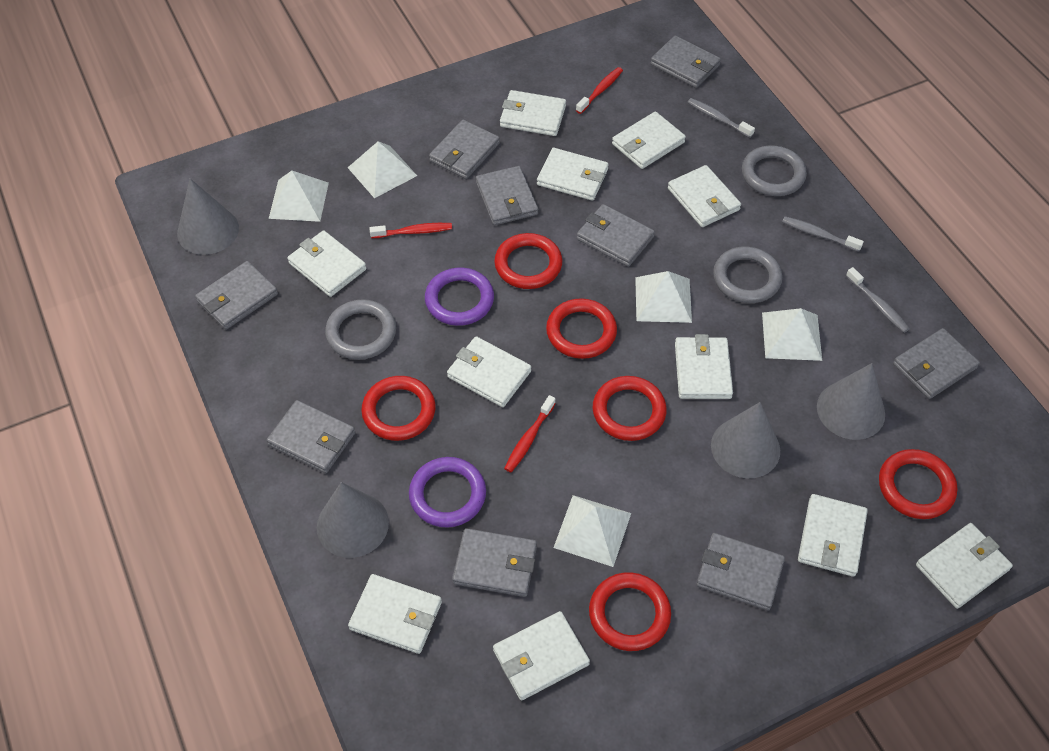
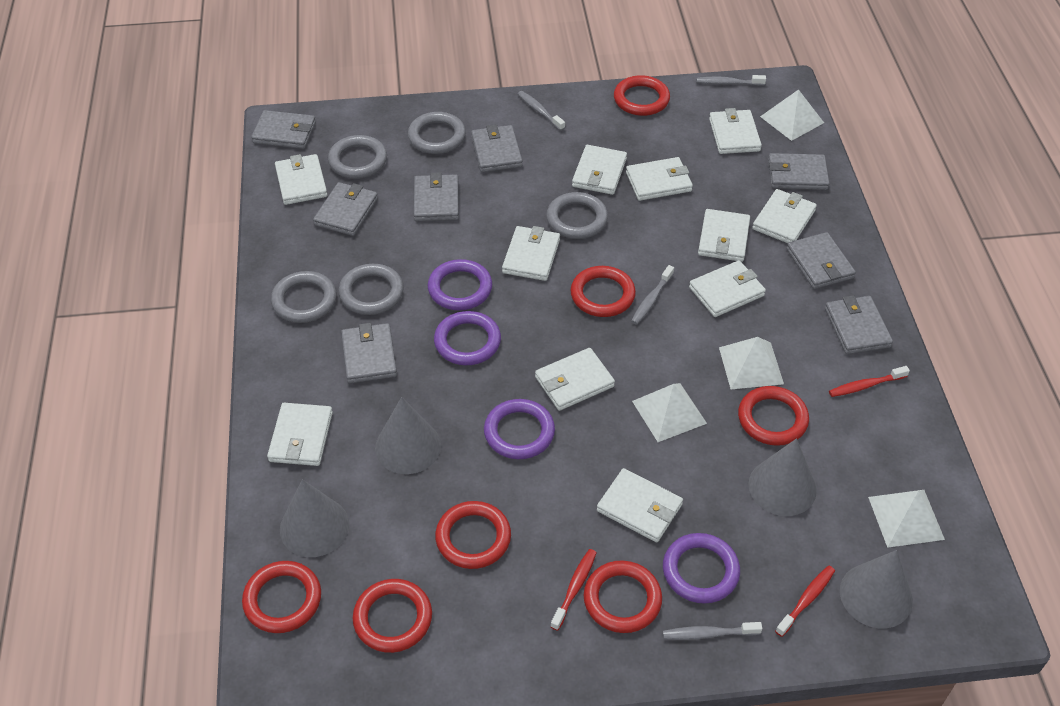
grey ring: 3 -> 5
grey toothbrush: 3 -> 4
grey wallet: 9 -> 8
purple ring: 2 -> 4
red ring: 6 -> 7
white pyramid: 5 -> 4

